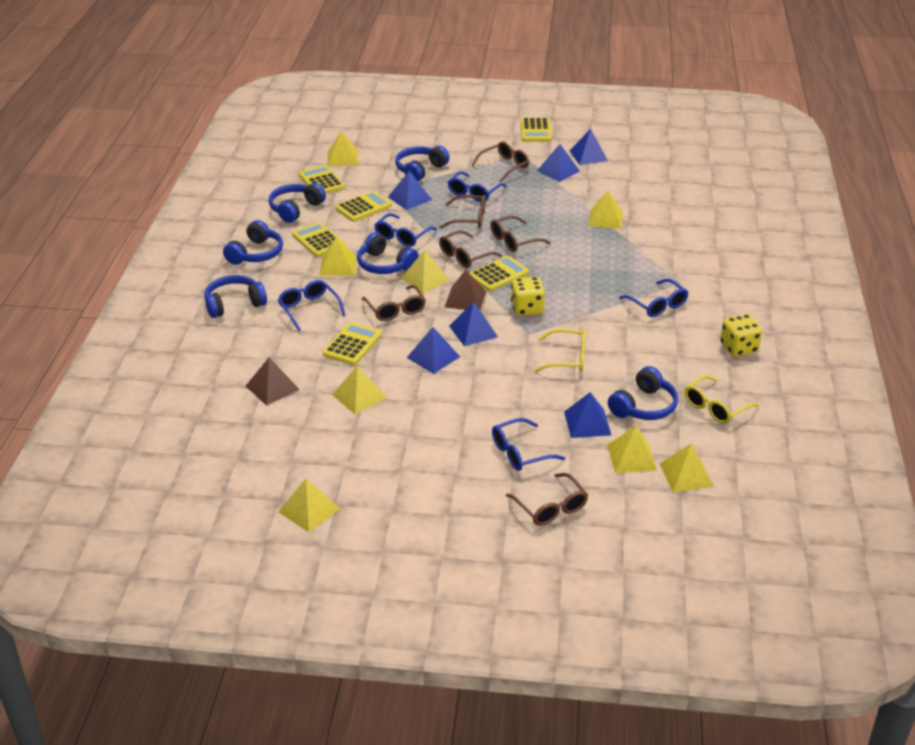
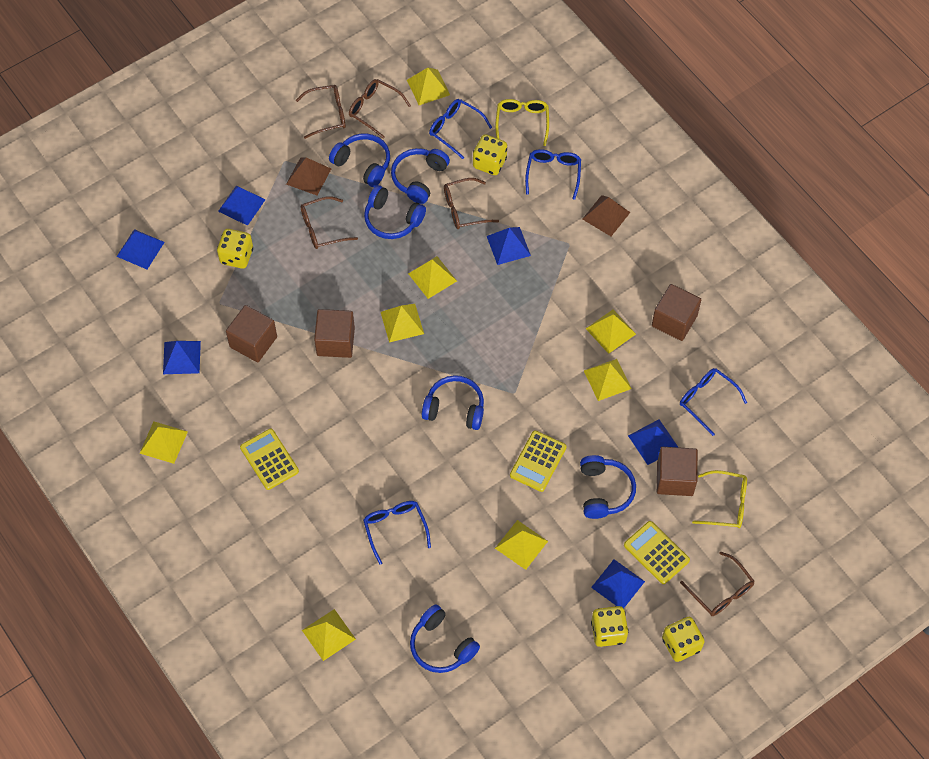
blue glasses: 5 -> 4
brown cube: 0 -> 4
brown glasses: 6 -> 5
yellow calculator: 6 -> 3
yellow dice: 2 -> 4

